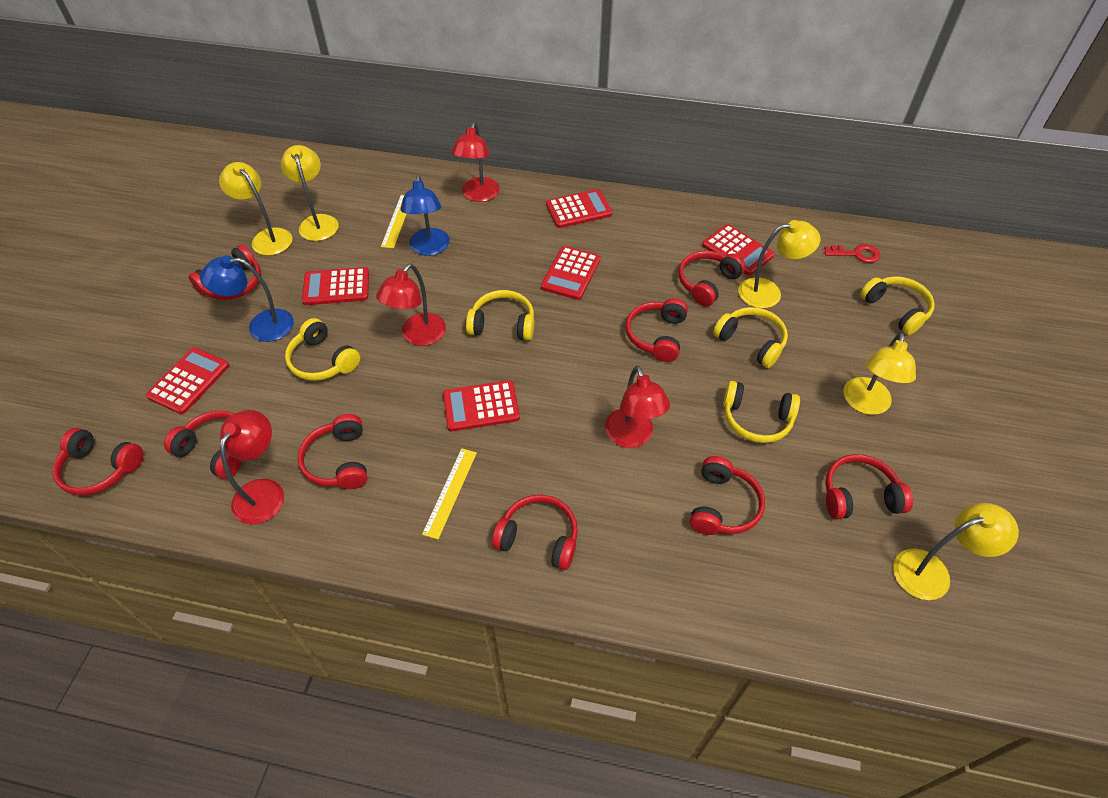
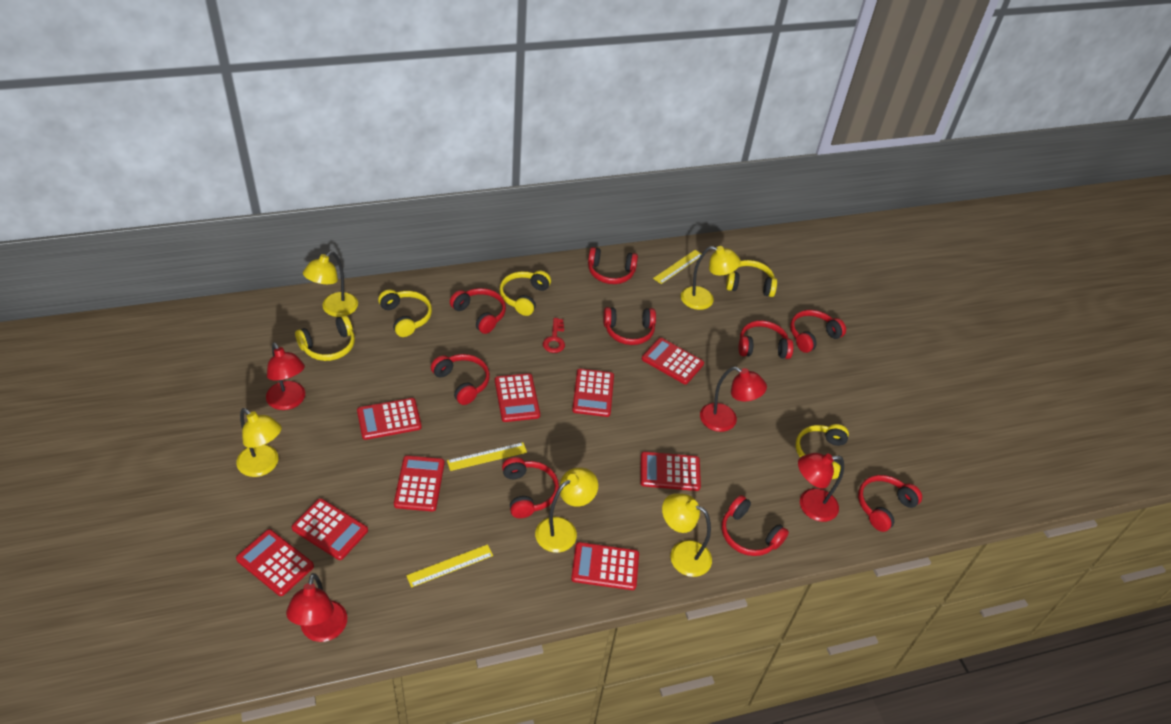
blue lamp: 2 -> 0
red calculator: 6 -> 9
yellow ruler: 2 -> 3

